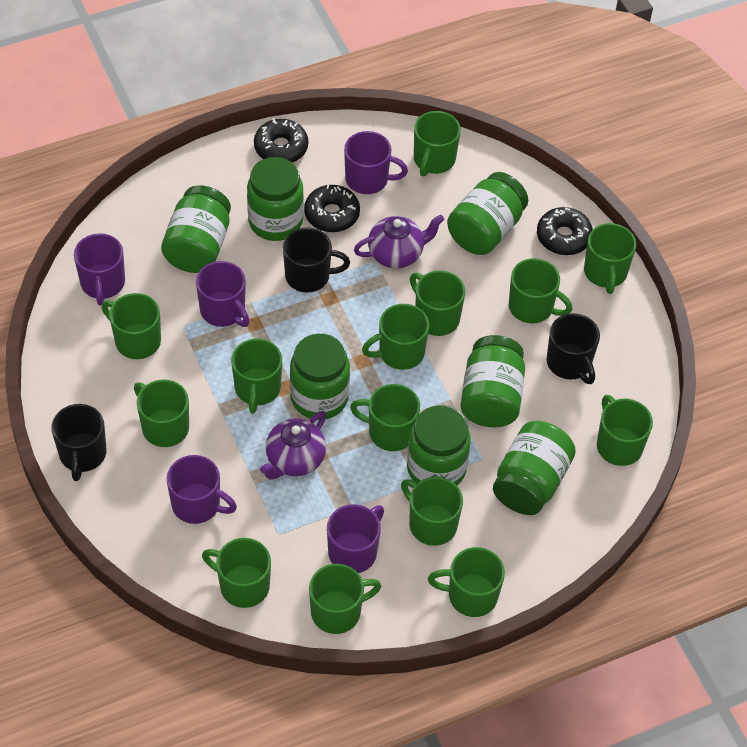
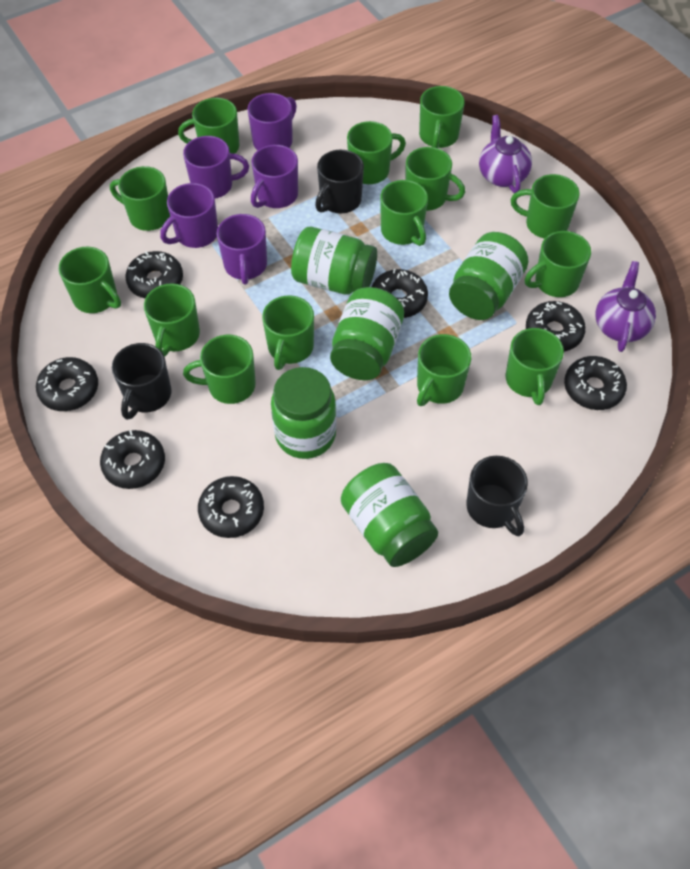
black donut: 3 -> 7
green jar: 7 -> 5

